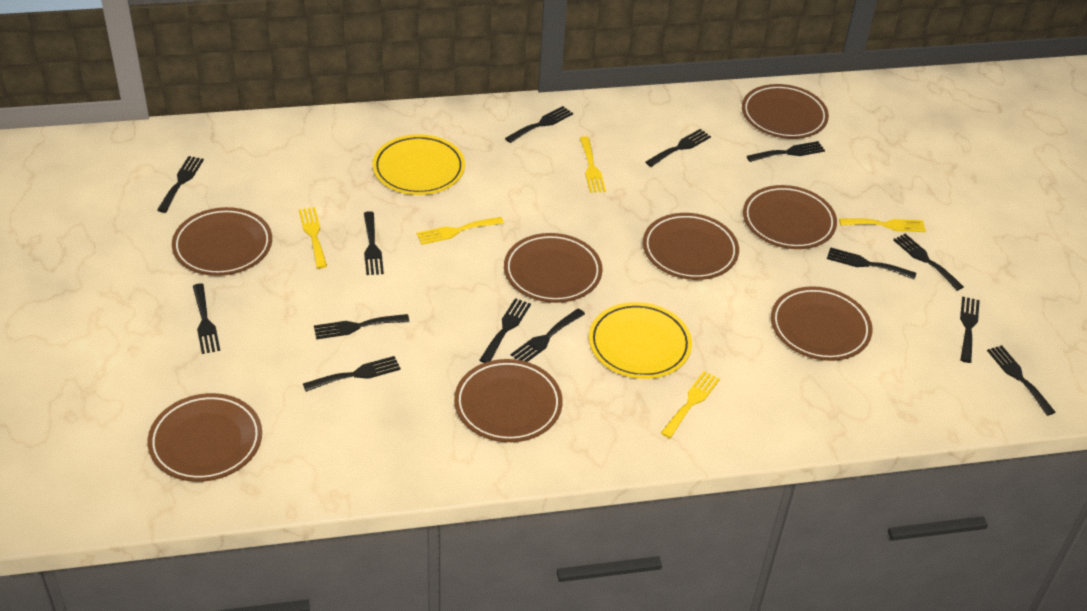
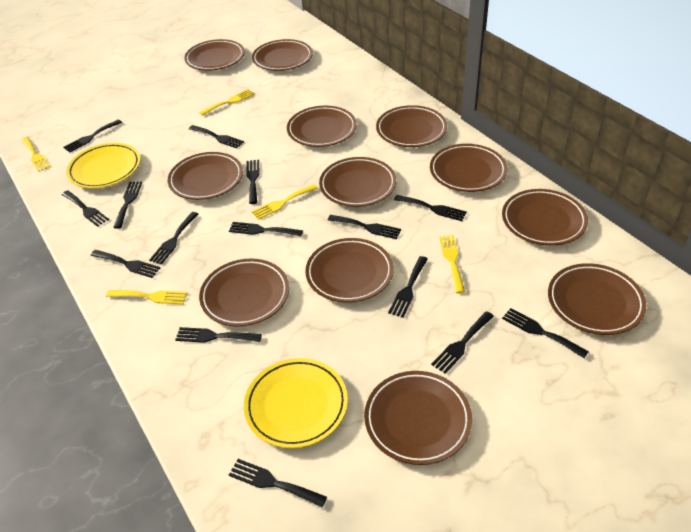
black fork: 14 -> 15
brown plate: 8 -> 12

